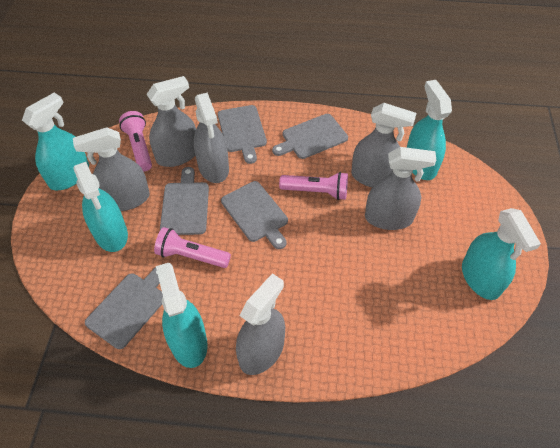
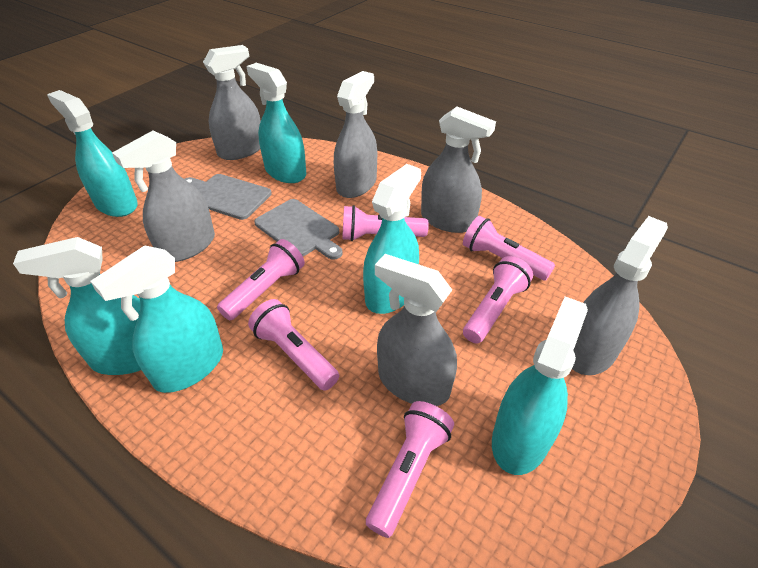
grey cutting board: 5 -> 2
pink flashlight: 3 -> 6
turquoise spray bottle: 5 -> 6

